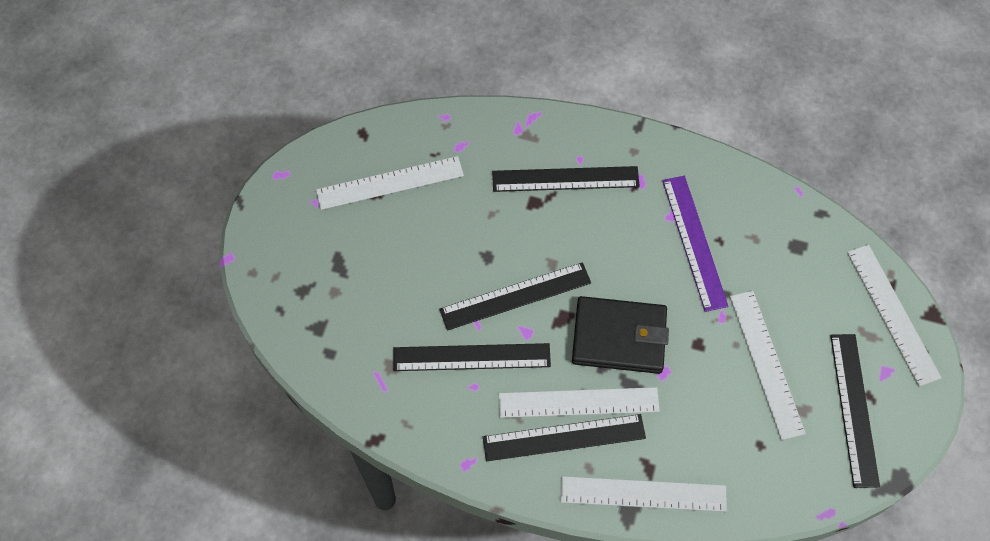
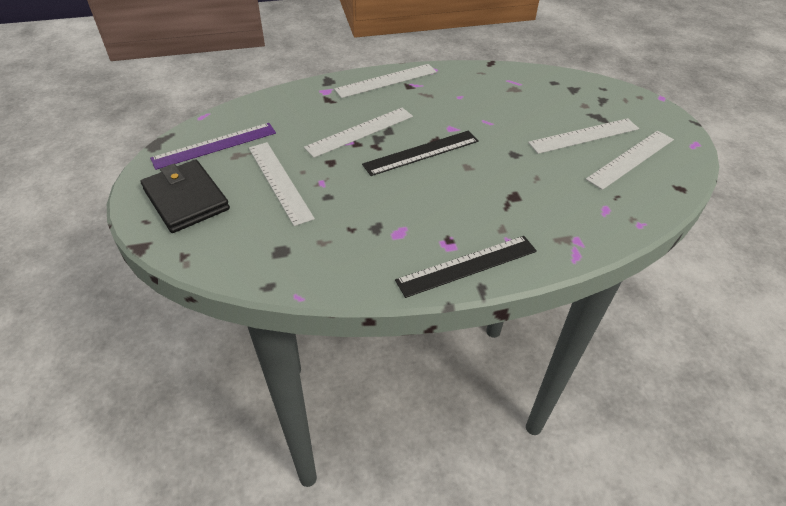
black ruler: 5 -> 2

